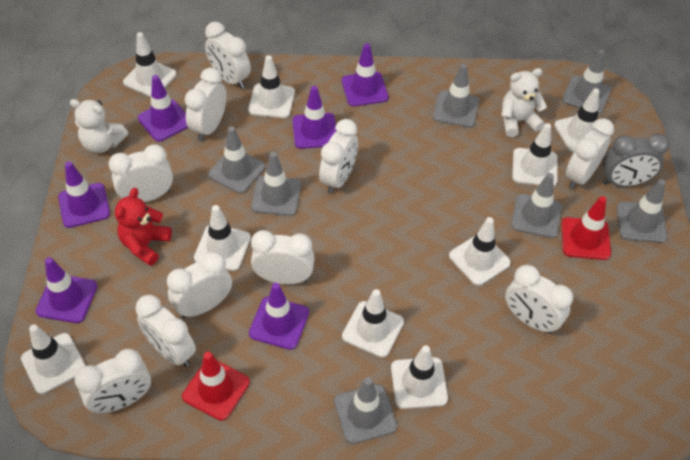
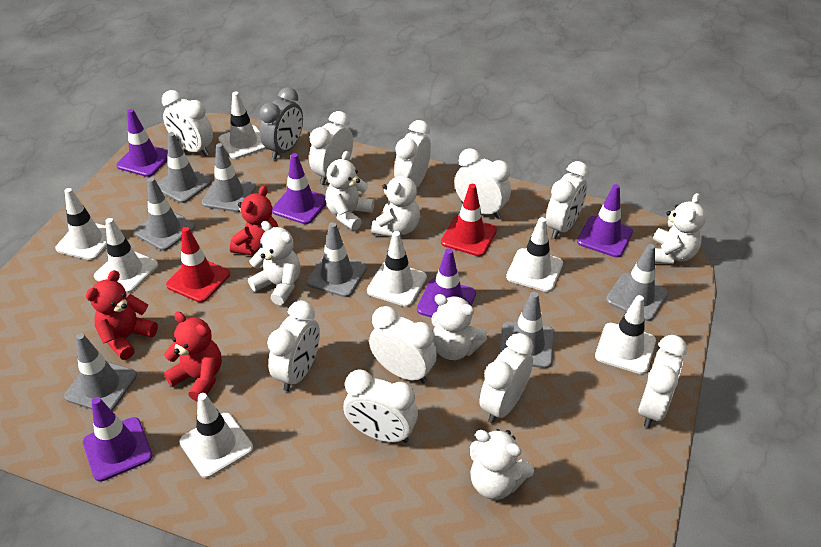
purple traffic cone: 6 -> 5
red teddy bear: 1 -> 3
white teddy bear: 2 -> 6
white traffic cone: 9 -> 7

